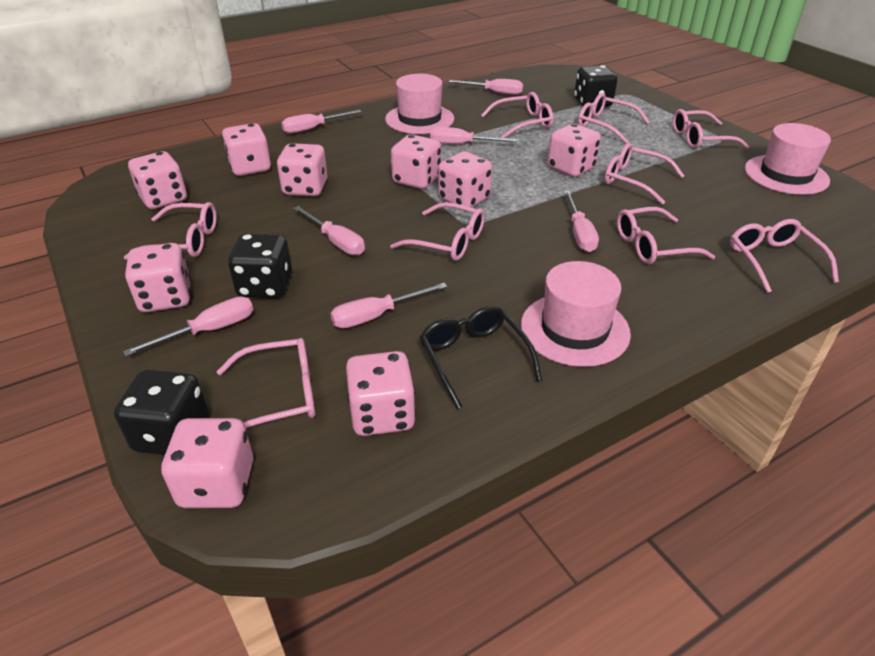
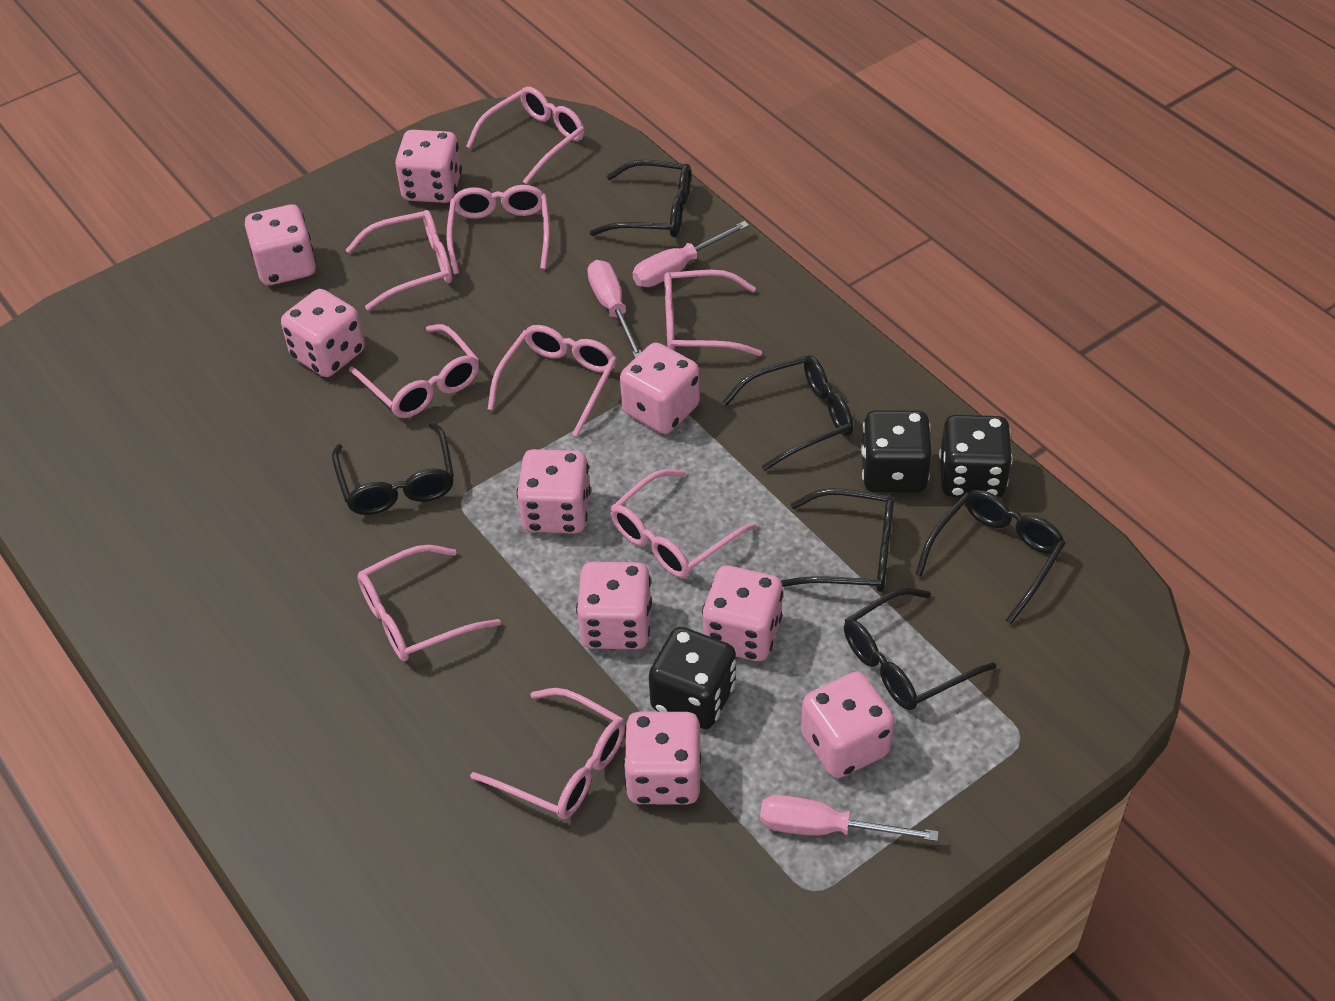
black glasses: 1 -> 6
pink hat: 3 -> 0
pink screwdriver: 7 -> 3

